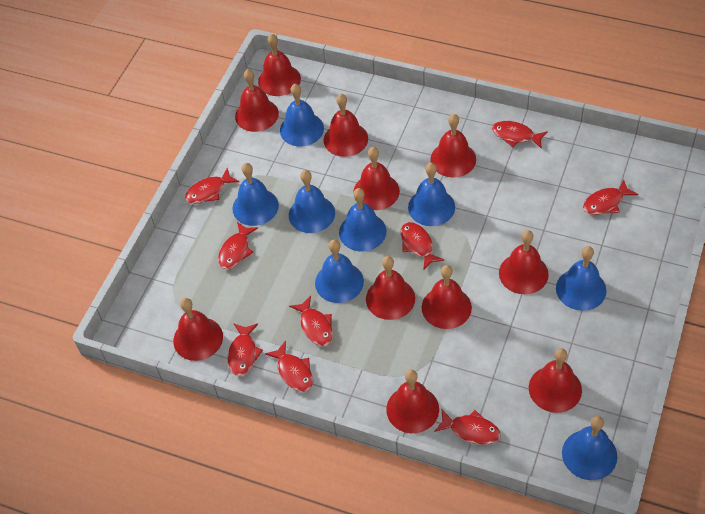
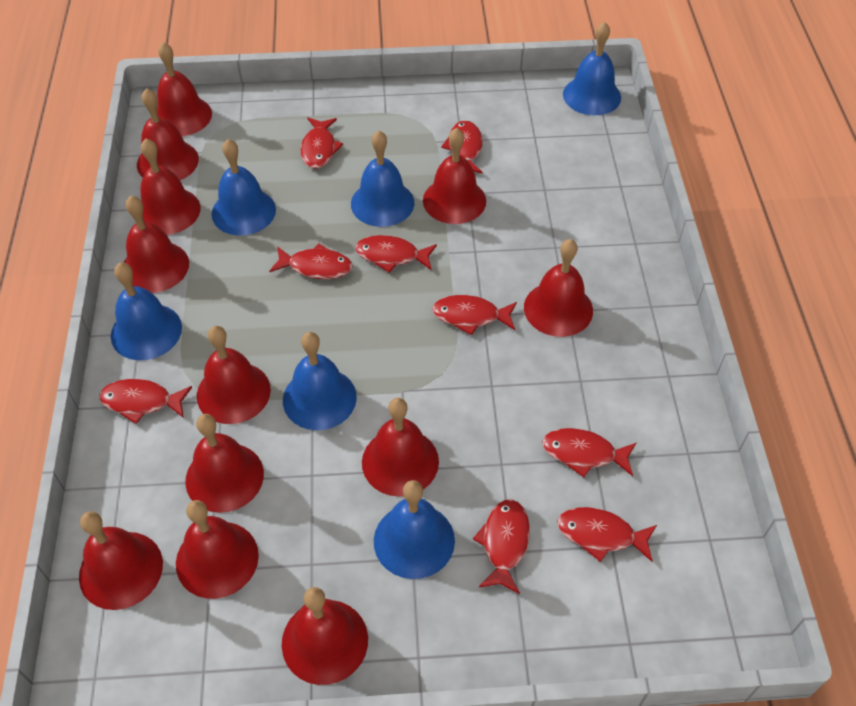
blue bell: 8 -> 6
red bell: 11 -> 12

